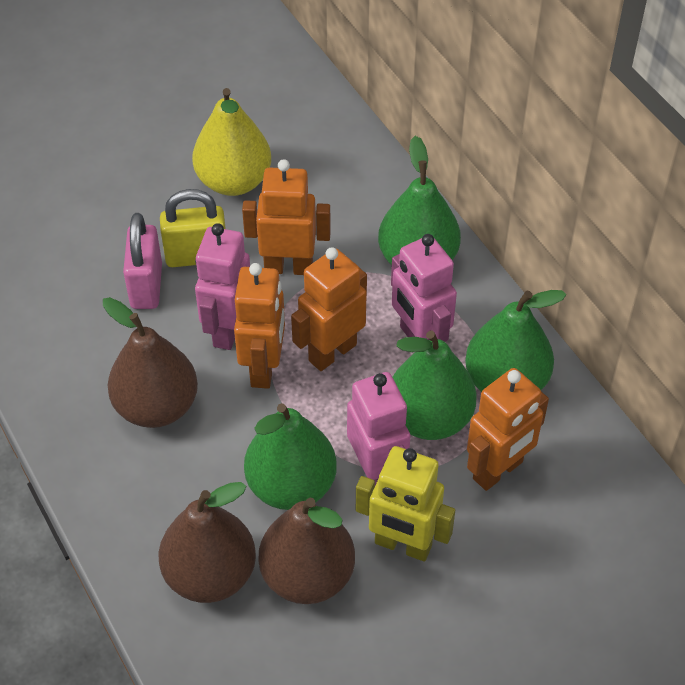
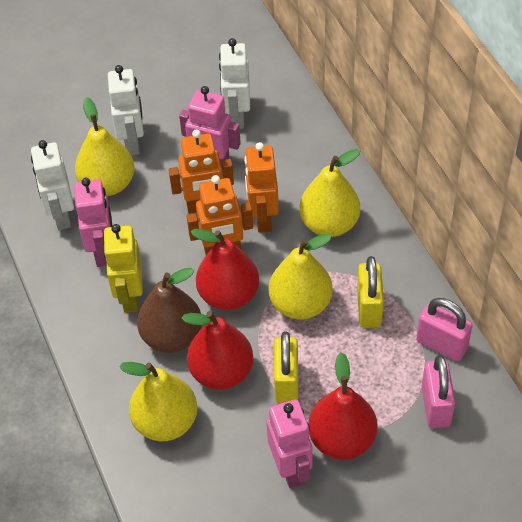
brown pear: 3 -> 1
green pear: 4 -> 0
orange robot: 4 -> 3
pink padlock: 1 -> 2
red pear: 0 -> 3
white robot: 0 -> 3
yellow padlock: 1 -> 2
yellow pear: 1 -> 4

